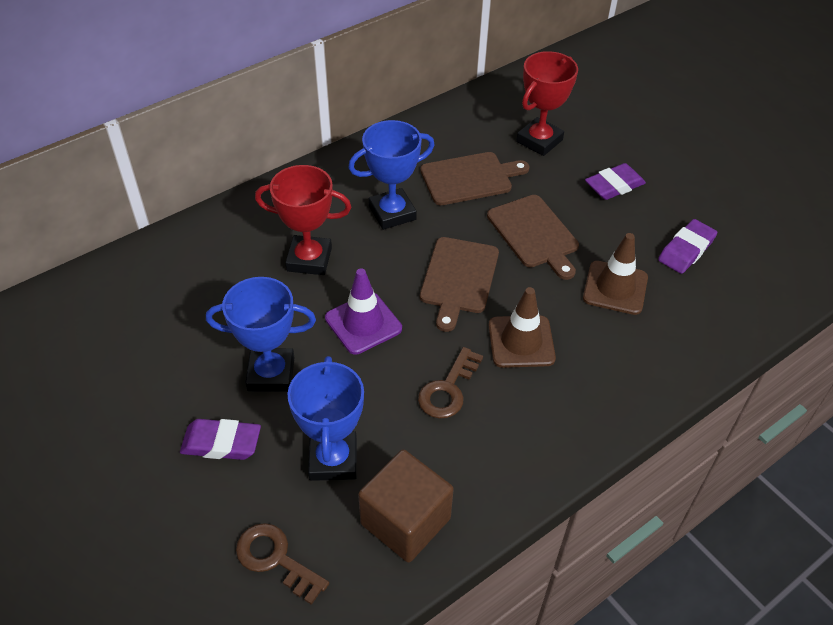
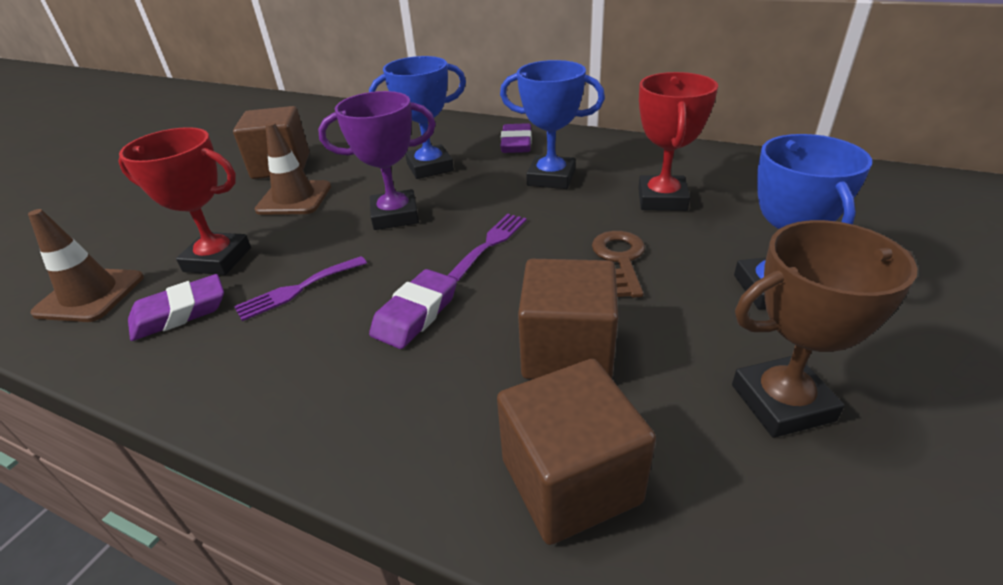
brown cube: 1 -> 3
brown cutting board: 3 -> 0
brown key: 2 -> 1
brown trophy: 0 -> 1
purple fork: 0 -> 2
purple traffic cone: 1 -> 0
purple trophy: 0 -> 1

